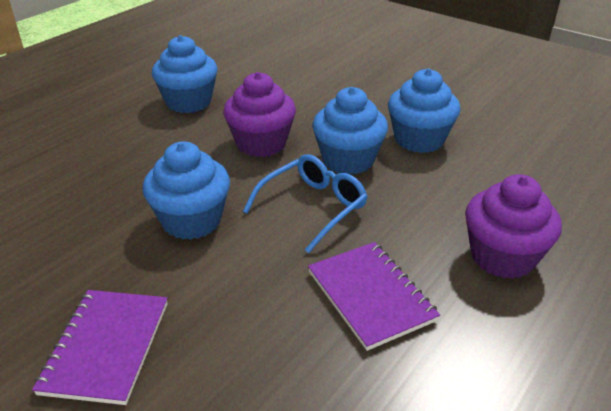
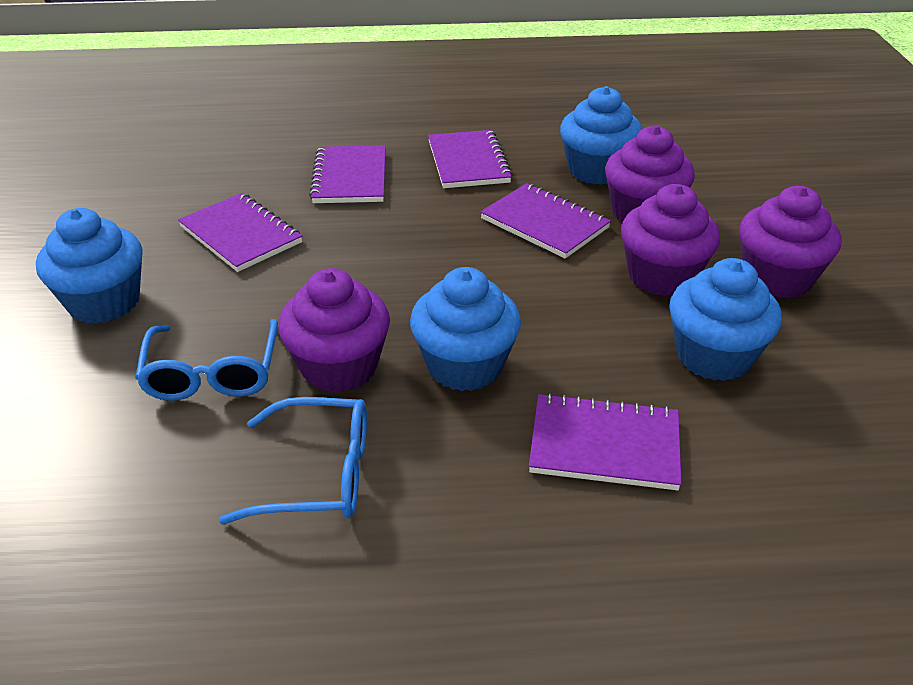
blue glasses: 1 -> 2
purple cupcake: 2 -> 4
purple notebook: 2 -> 5

